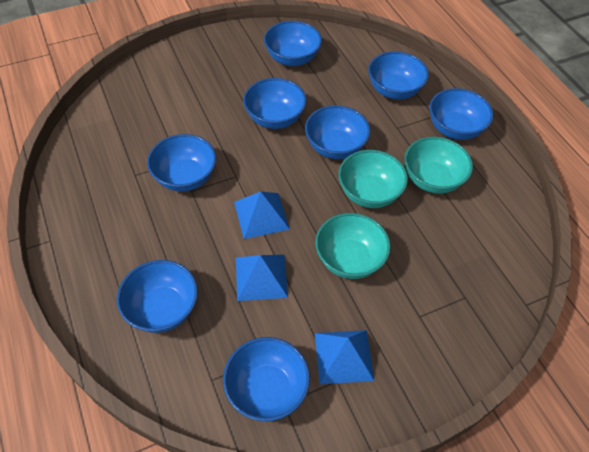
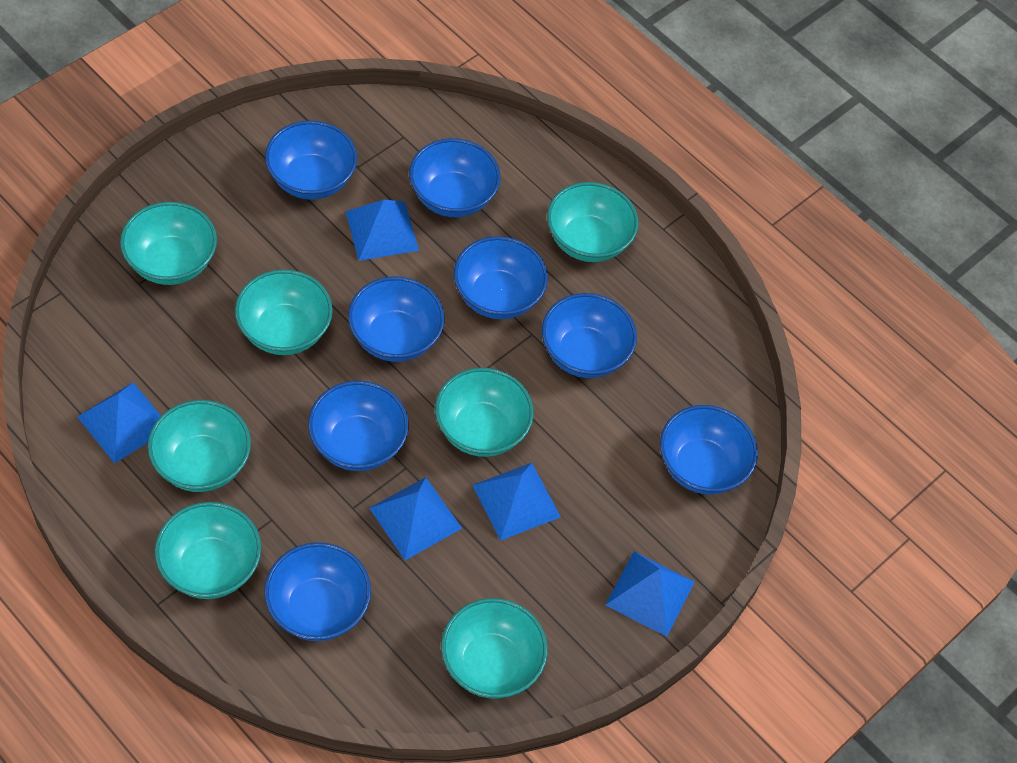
blue pyramid: 3 -> 5
turquoise bowl: 3 -> 7

